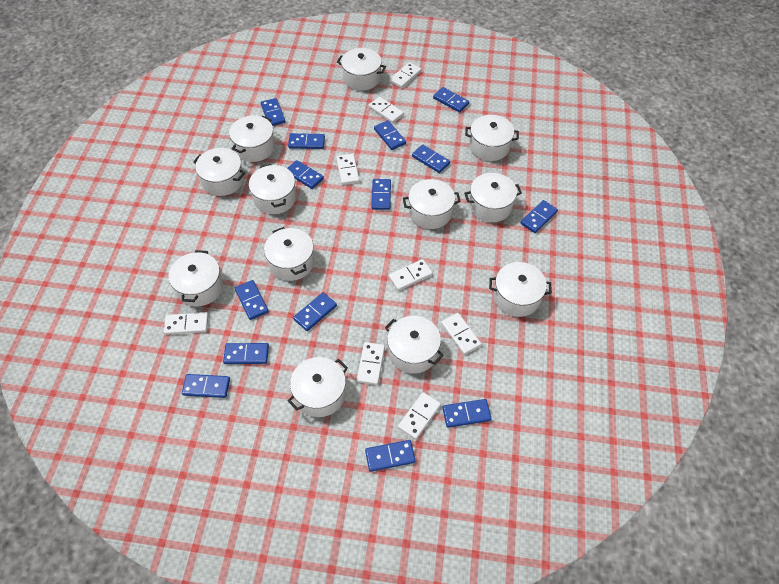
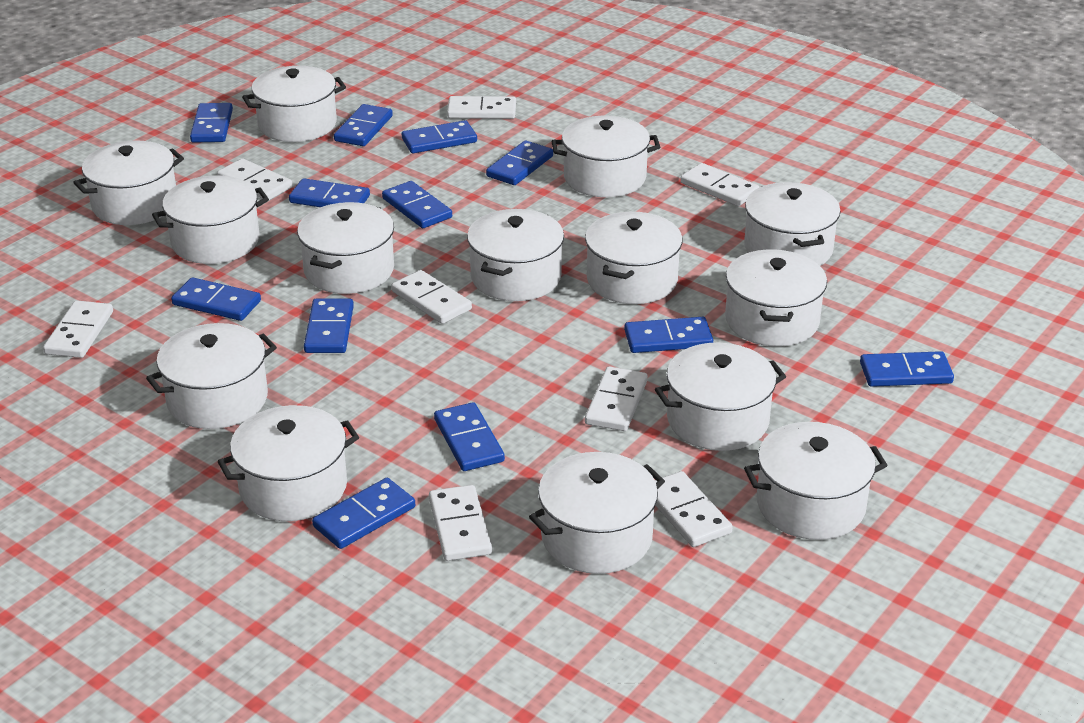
blue domino: 14 -> 12
white pot: 12 -> 14

